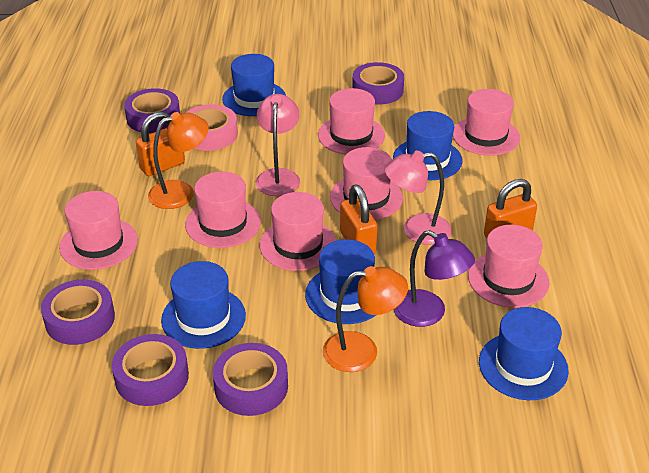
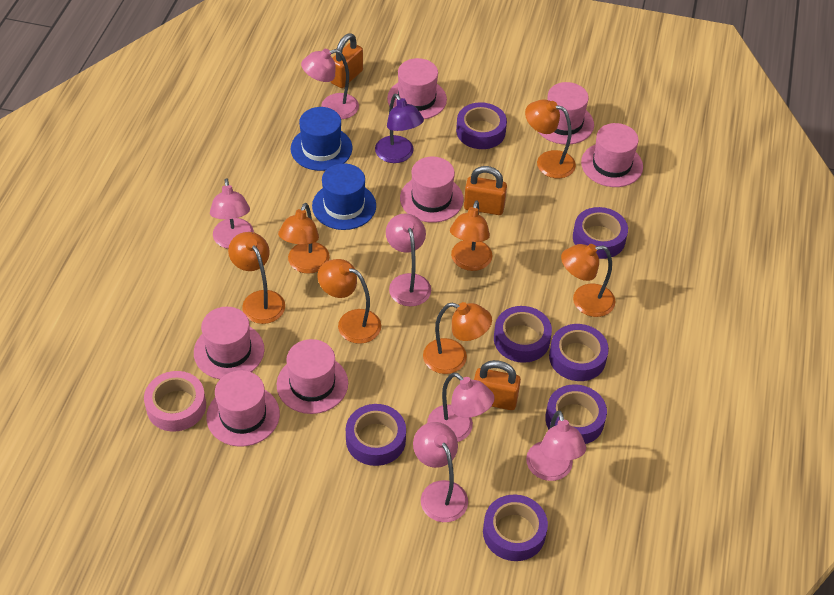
blue hat: 5 -> 2
orange lamp: 2 -> 7
pink lamp: 2 -> 6
purple tape: 5 -> 7

